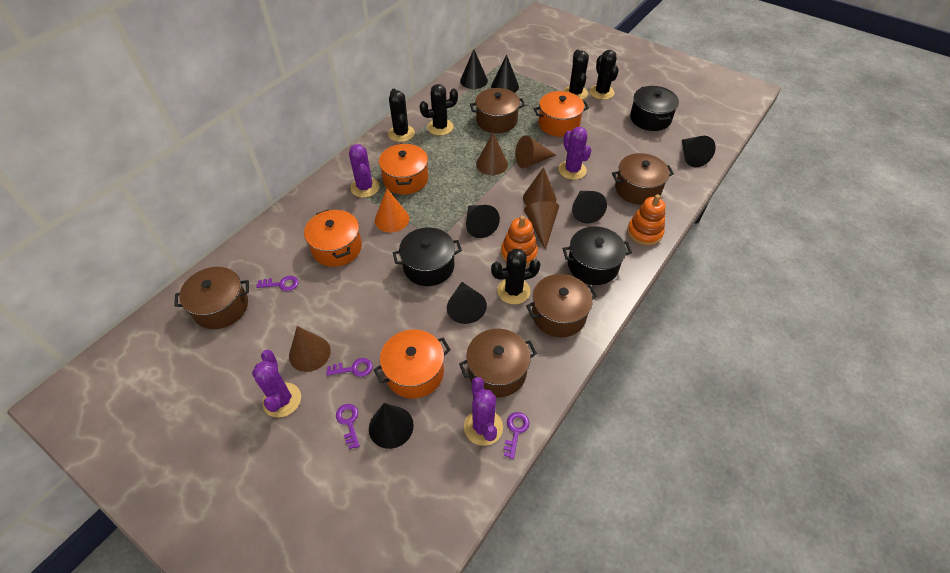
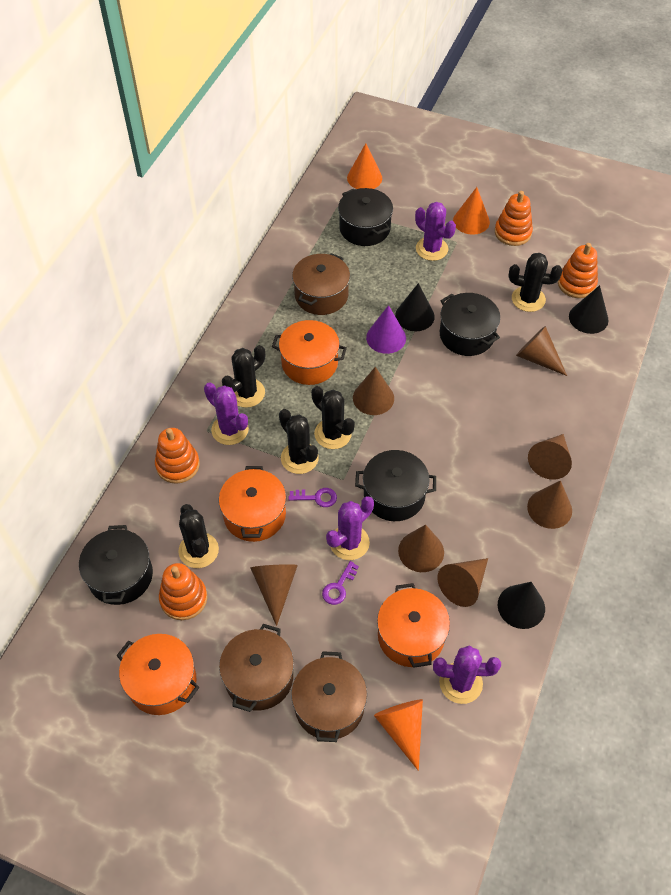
black cone: 7 -> 3
black pot: 3 -> 4
brown cone: 5 -> 7
brown pot: 5 -> 3
orange cone: 1 -> 3
orange stacking toy: 2 -> 4
purple cone: 0 -> 1
purple key: 4 -> 2

